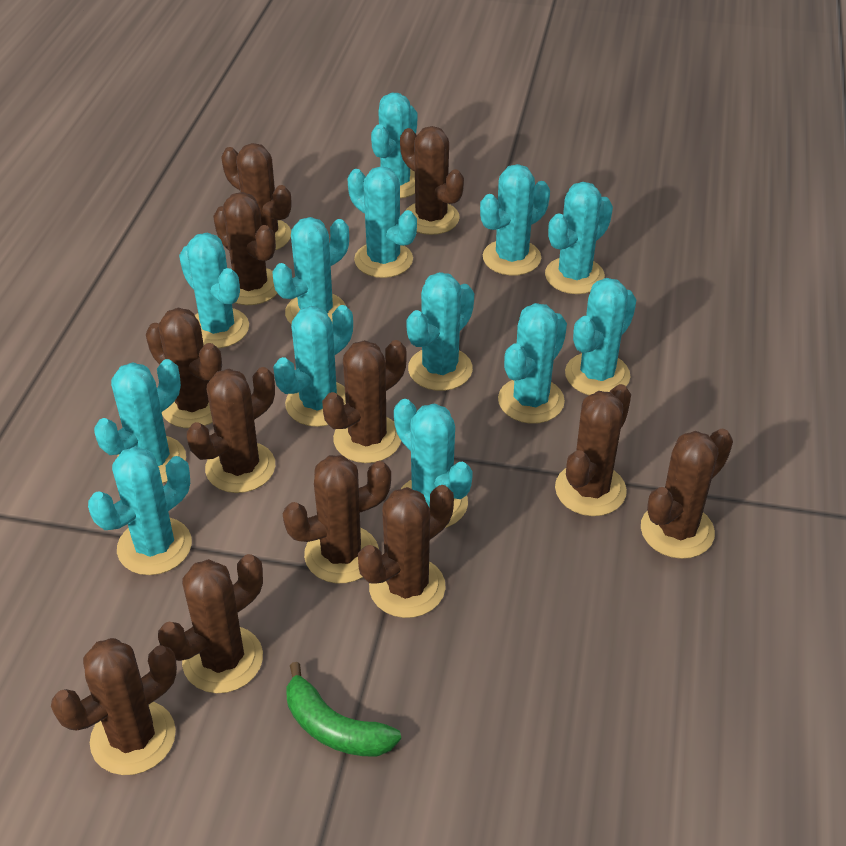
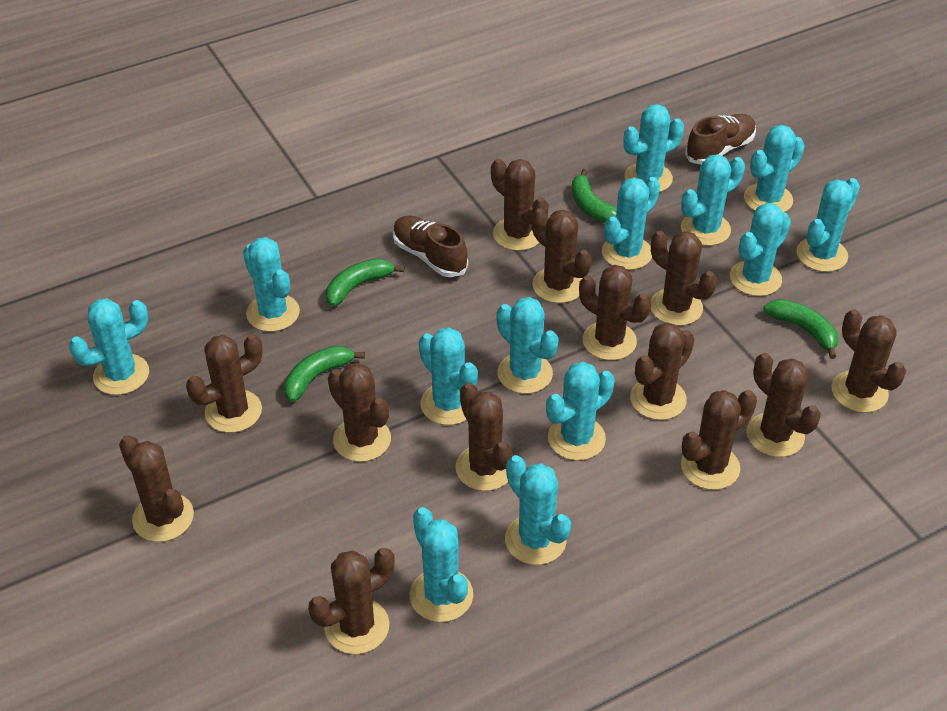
brown cactus: 12 -> 13
brown shoe: 0 -> 2
green banana: 1 -> 4

